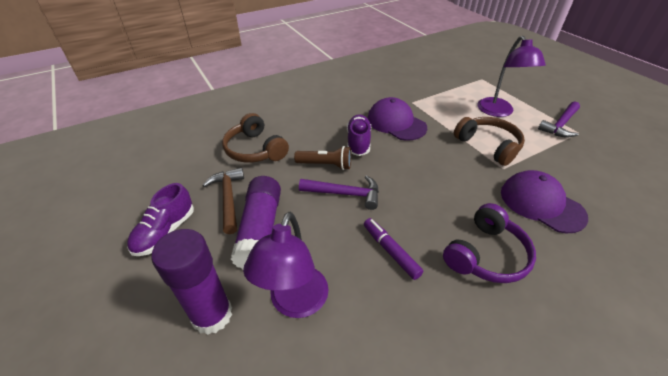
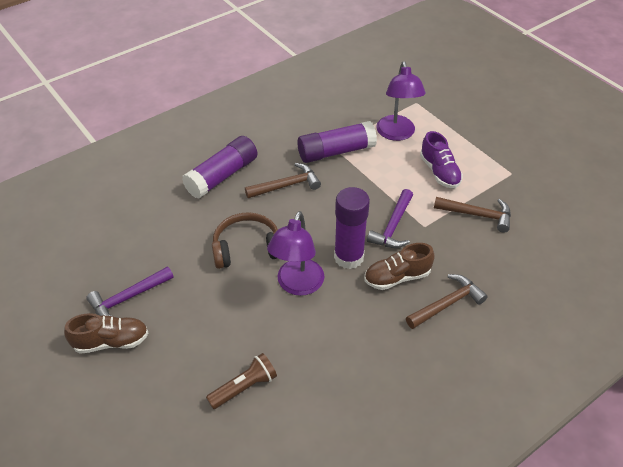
brown hammer: 1 -> 3
brown headphones: 2 -> 1
brown shoe: 0 -> 2
purple cap: 2 -> 0
purple glue stick: 2 -> 3
purple headphones: 1 -> 0
purple marker: 1 -> 0
purple shoe: 2 -> 1

